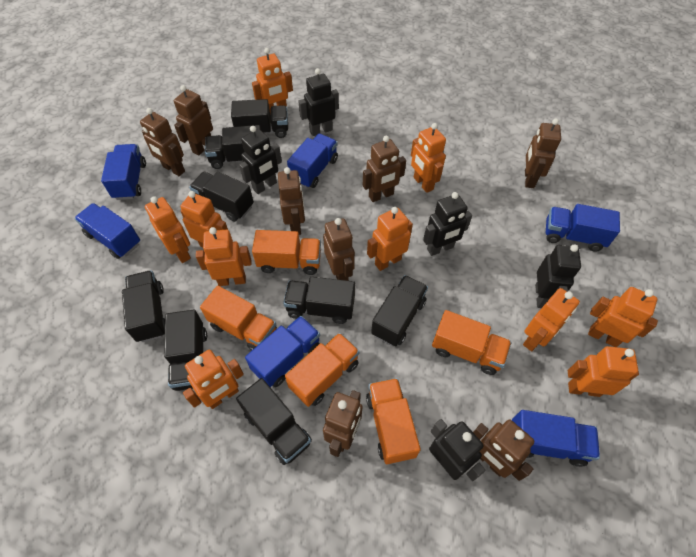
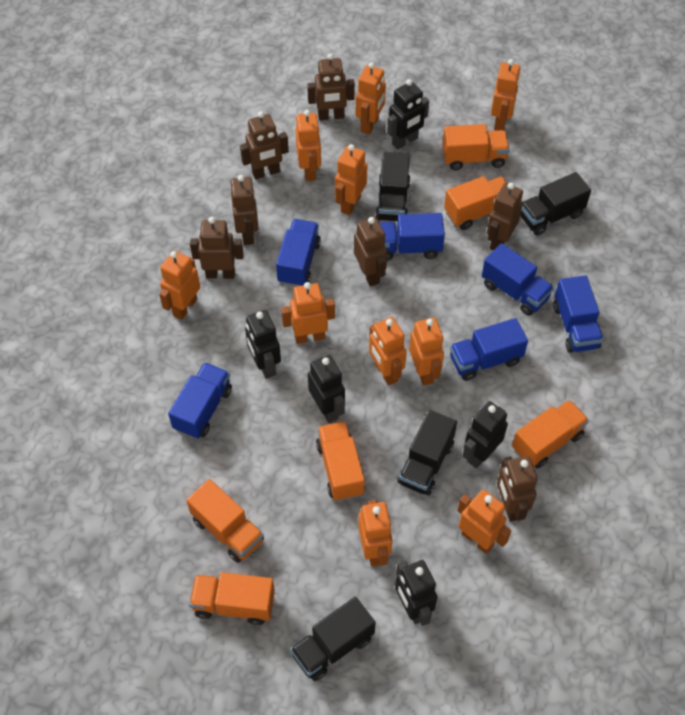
black truck: 8 -> 4
brown robot: 8 -> 7
orange truck: 5 -> 6

